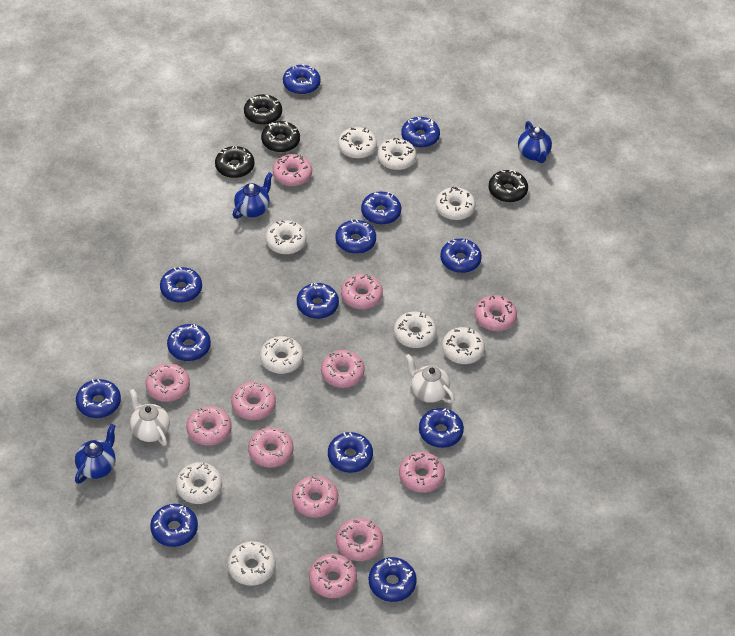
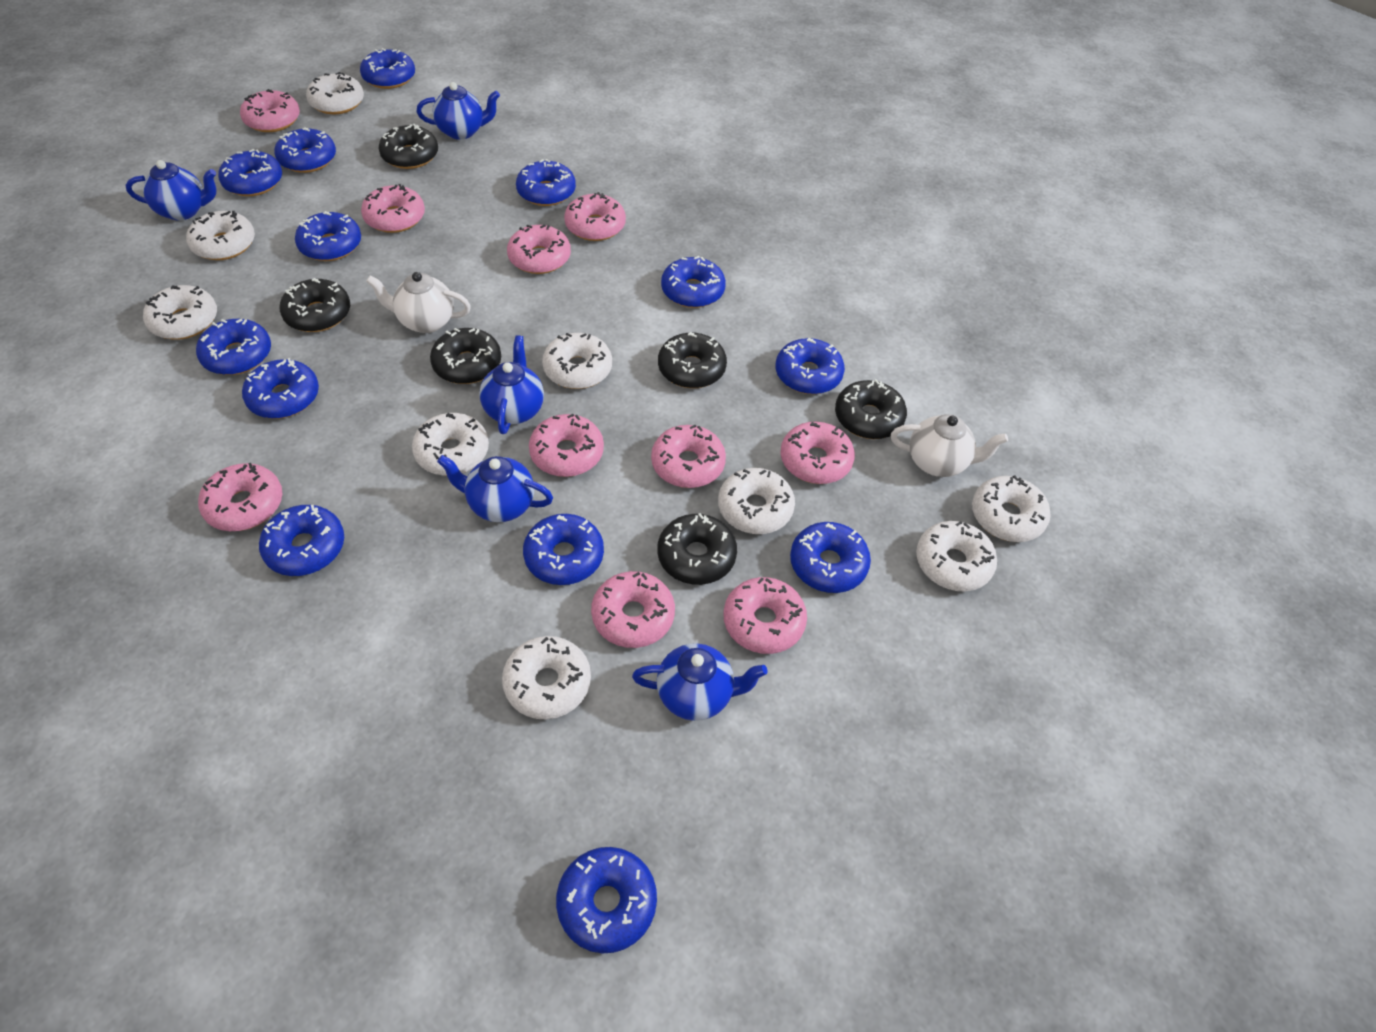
black donut: 4 -> 6
blue teapot: 3 -> 5
pink donut: 12 -> 10

